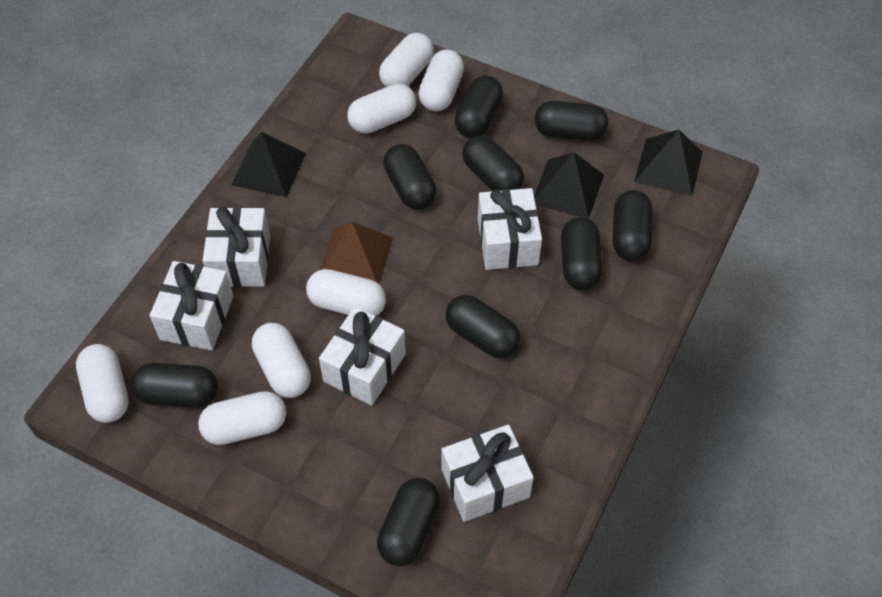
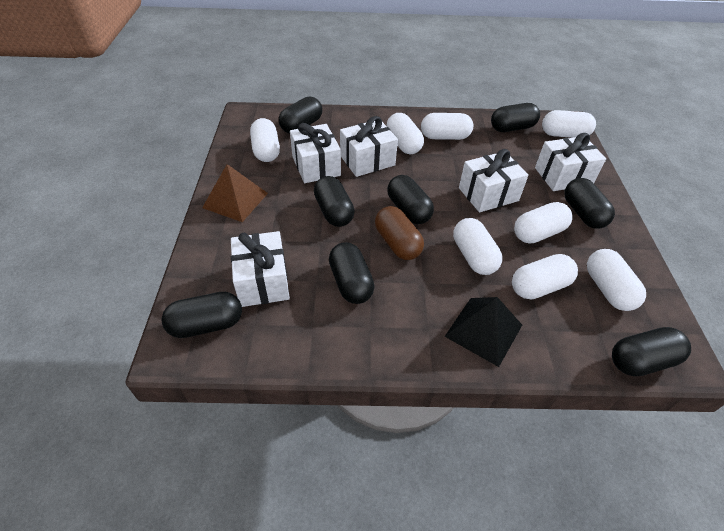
black capsule: 9 -> 8
black pyramid: 3 -> 1
brown capsule: 0 -> 1
white capsule: 7 -> 8

